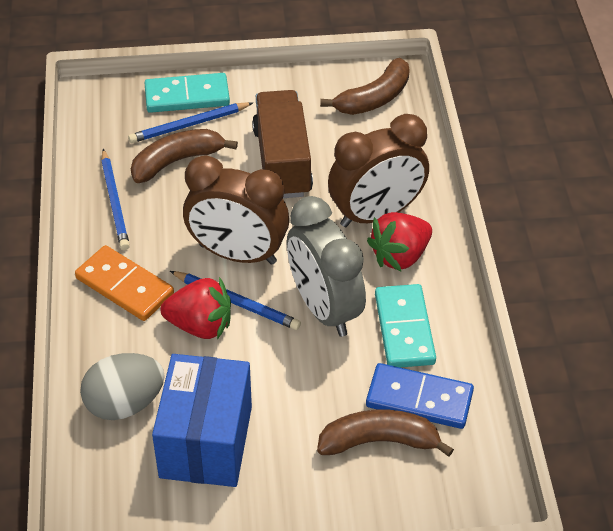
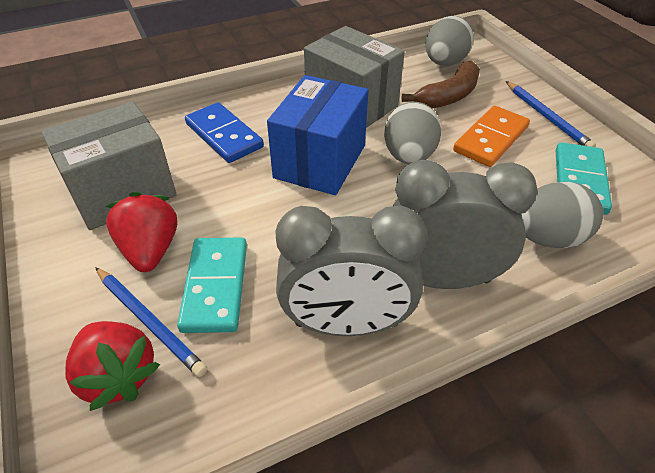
blue pencil: 3 -> 2
brown banana: 3 -> 1
brown clock: 2 -> 0
brown truck: 1 -> 0
grey box: 0 -> 2
grey clock: 1 -> 2
grey egg: 1 -> 3

